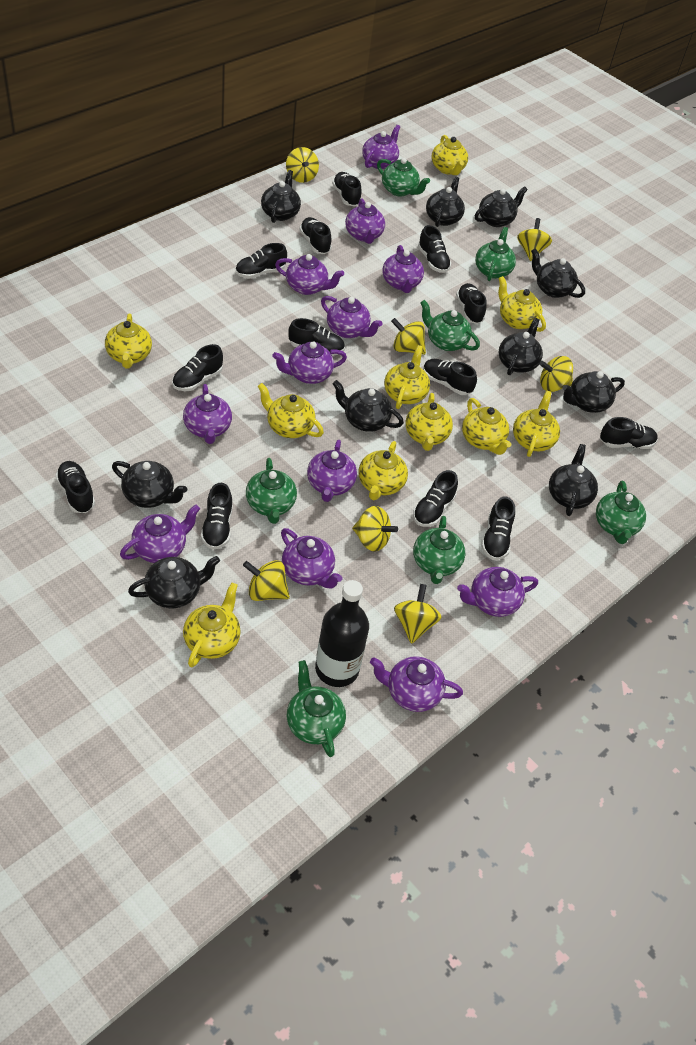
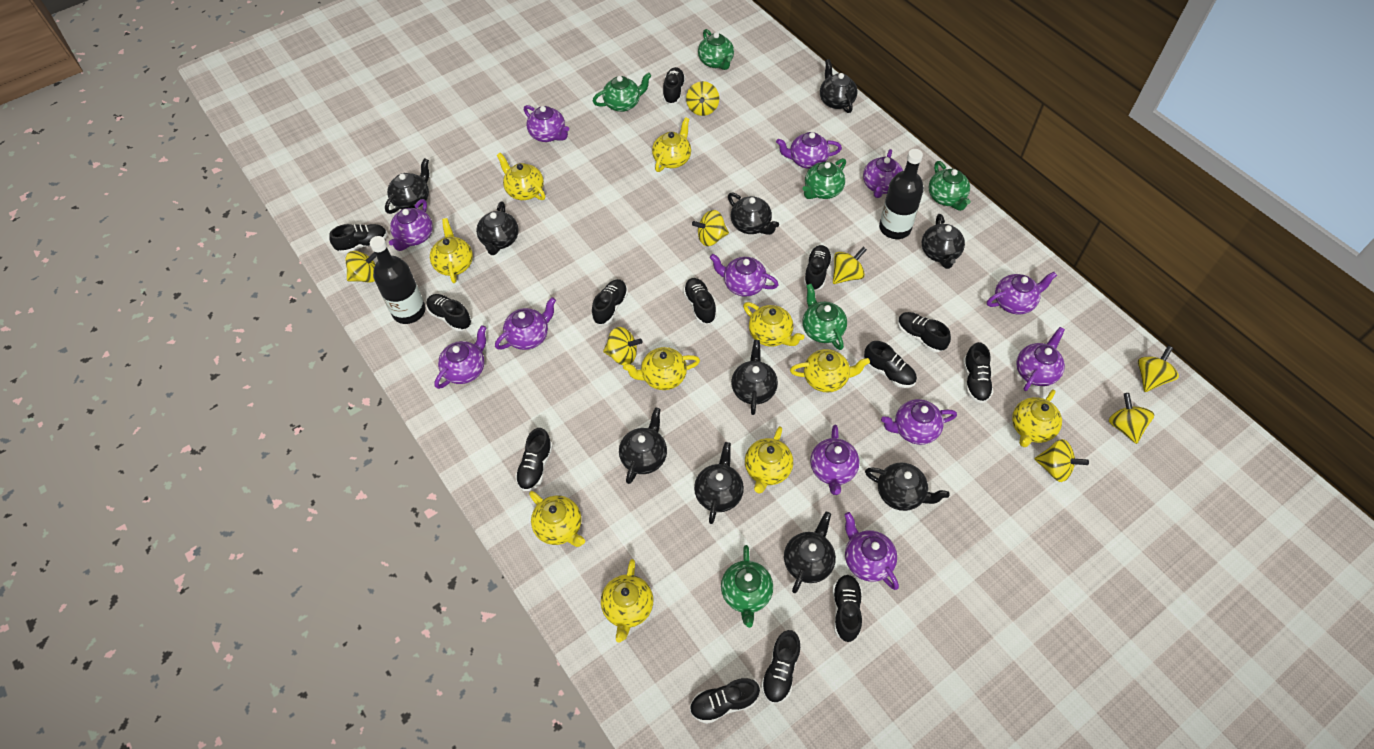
black bottle: 1 -> 2
green teapot: 7 -> 6
yellow spinning top: 7 -> 8

